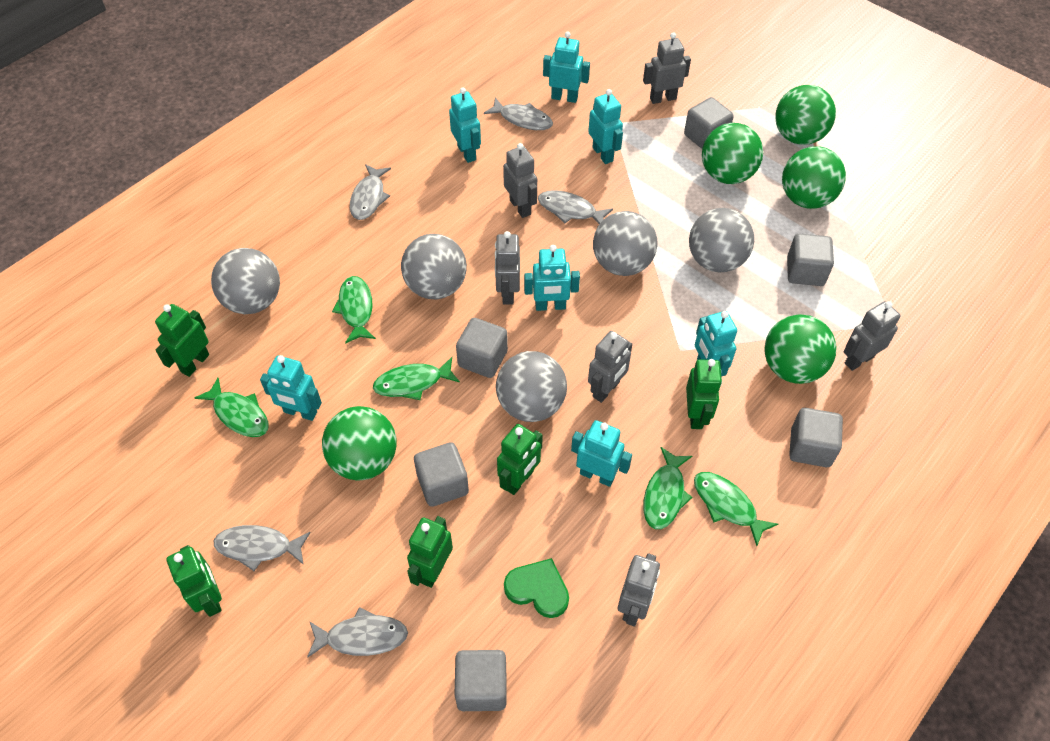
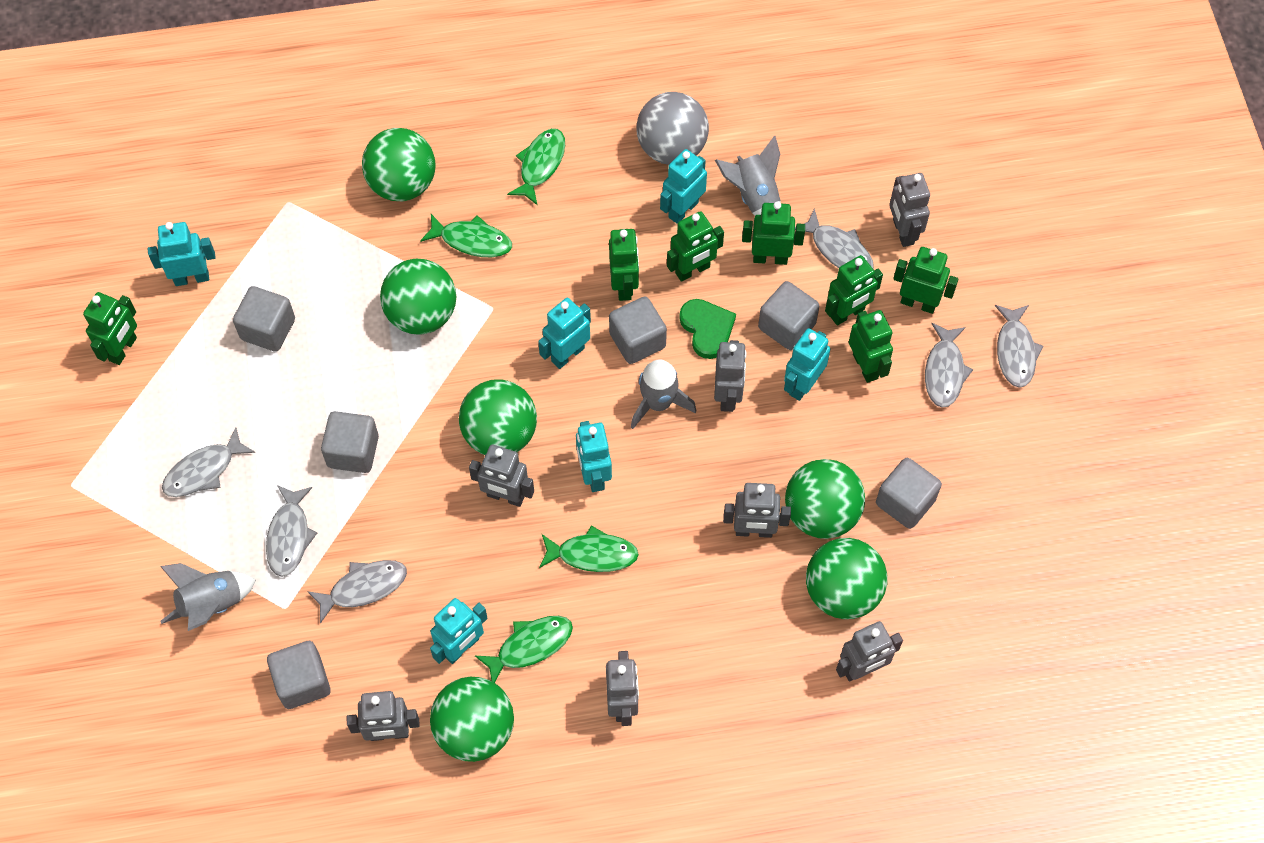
green ball: 5 -> 6
green fish: 5 -> 4
green robot: 5 -> 7
grey ball: 5 -> 1
grey fish: 5 -> 6
grey robot: 6 -> 7
grey rocket: 0 -> 3
turquoise robot: 7 -> 6

